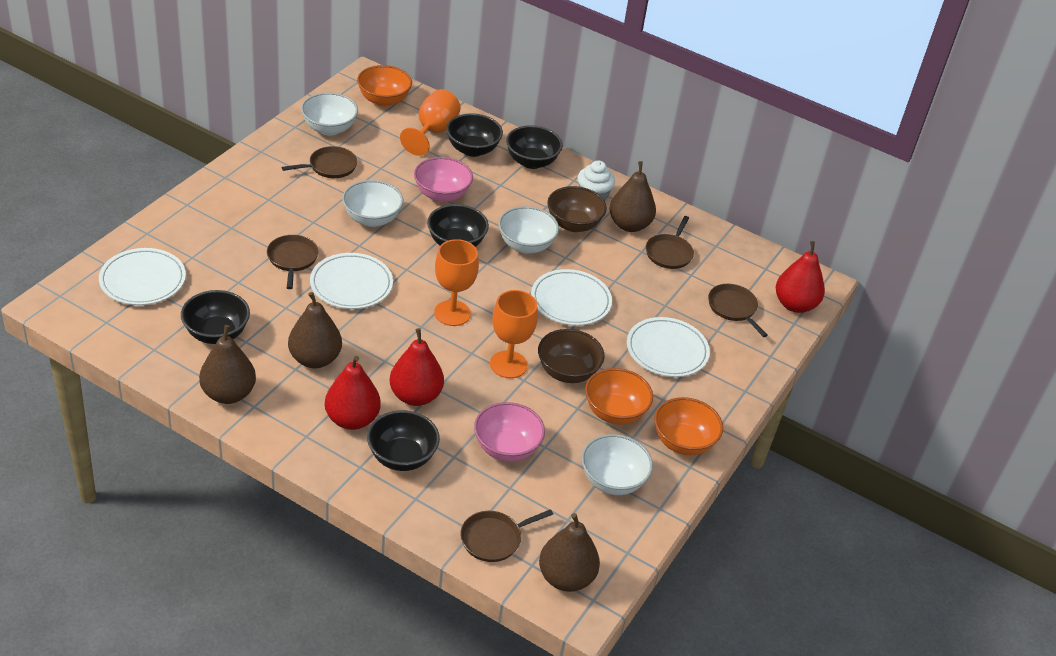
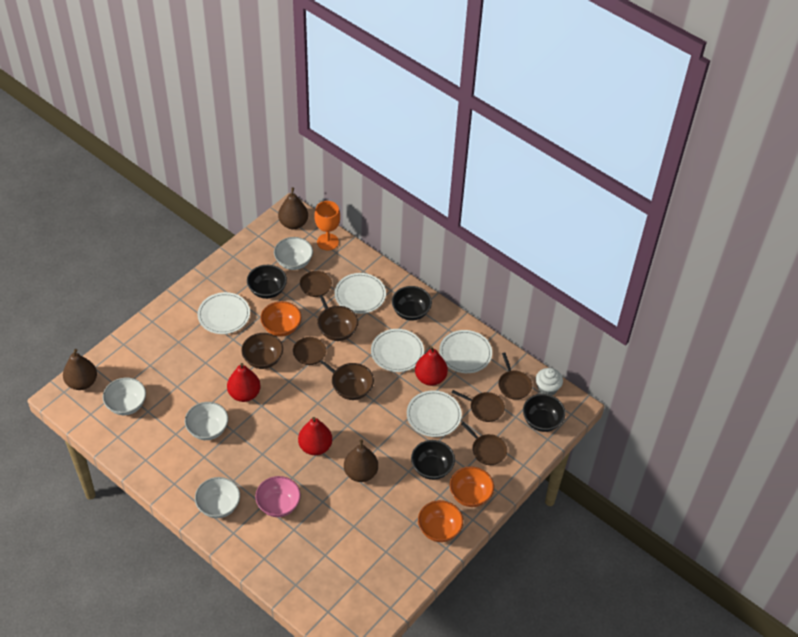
black bowl: 5 -> 4
brown bowl: 2 -> 3
brown pear: 4 -> 3
orange goblet: 3 -> 1
pink bowl: 2 -> 1
white plate: 4 -> 5

